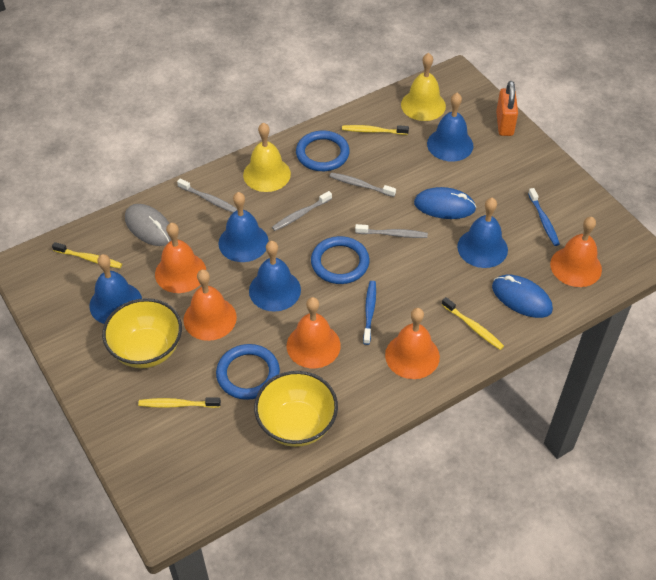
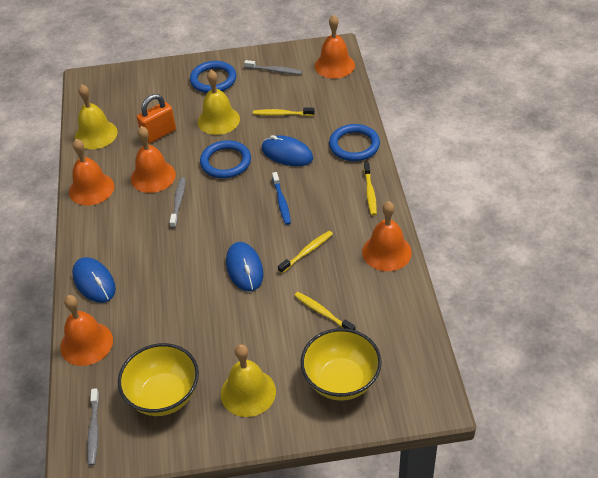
blue bell: 5 -> 0
blue mouse: 2 -> 3
blue toothbrush: 2 -> 1
grey mouse: 1 -> 0
grey toothbrush: 4 -> 3
yellow bell: 2 -> 3

